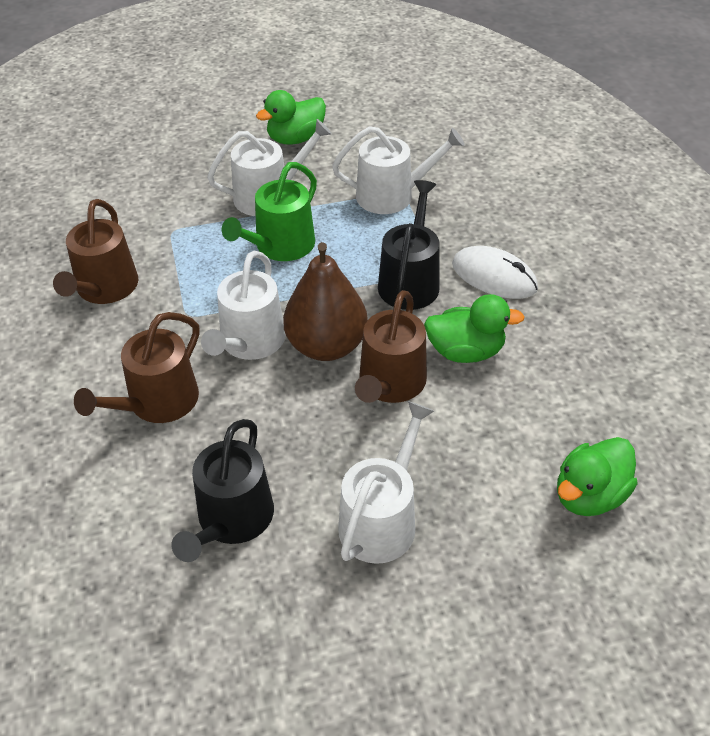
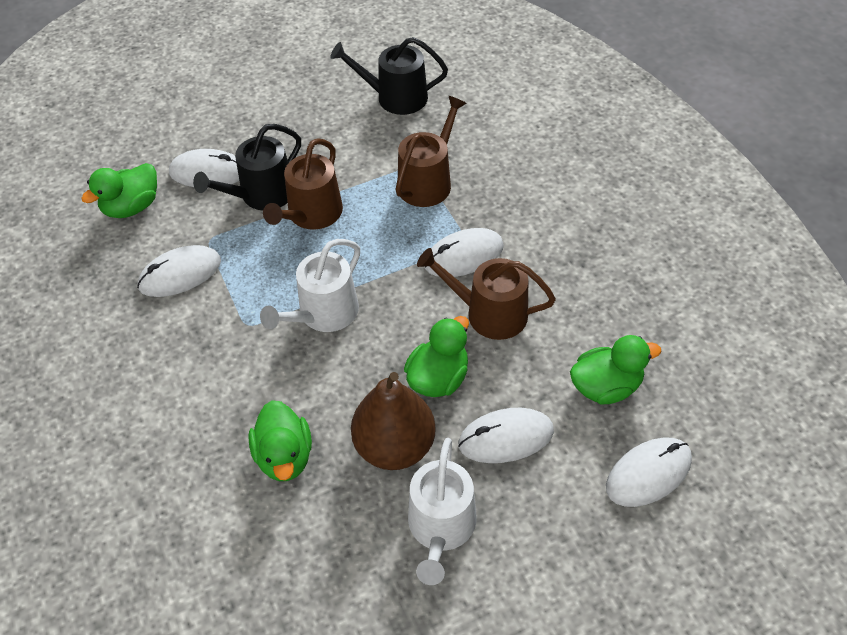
green duck: 3 -> 4
green watering can: 1 -> 0
white mouse: 1 -> 5
white watering can: 4 -> 2

